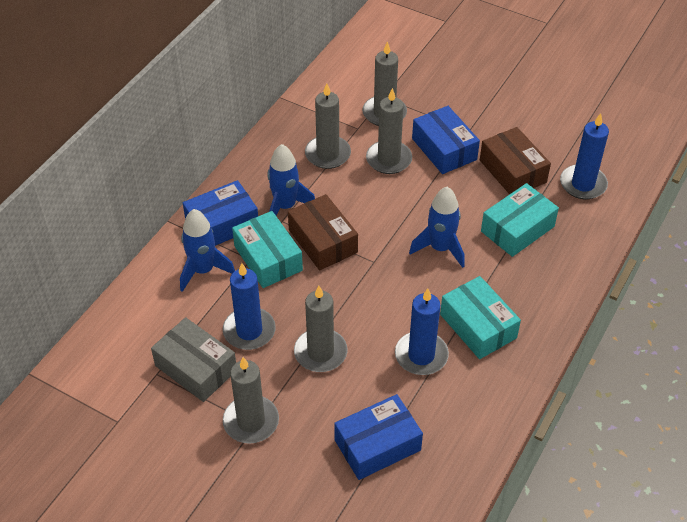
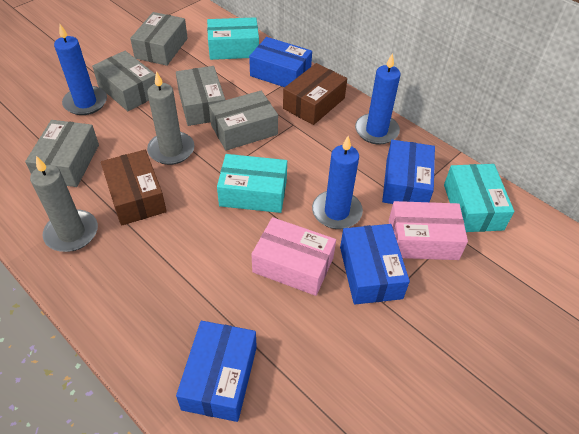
blue box: 3 -> 4
blue rocket: 3 -> 0
grey box: 1 -> 5
grey candle: 5 -> 2
pink box: 0 -> 2

